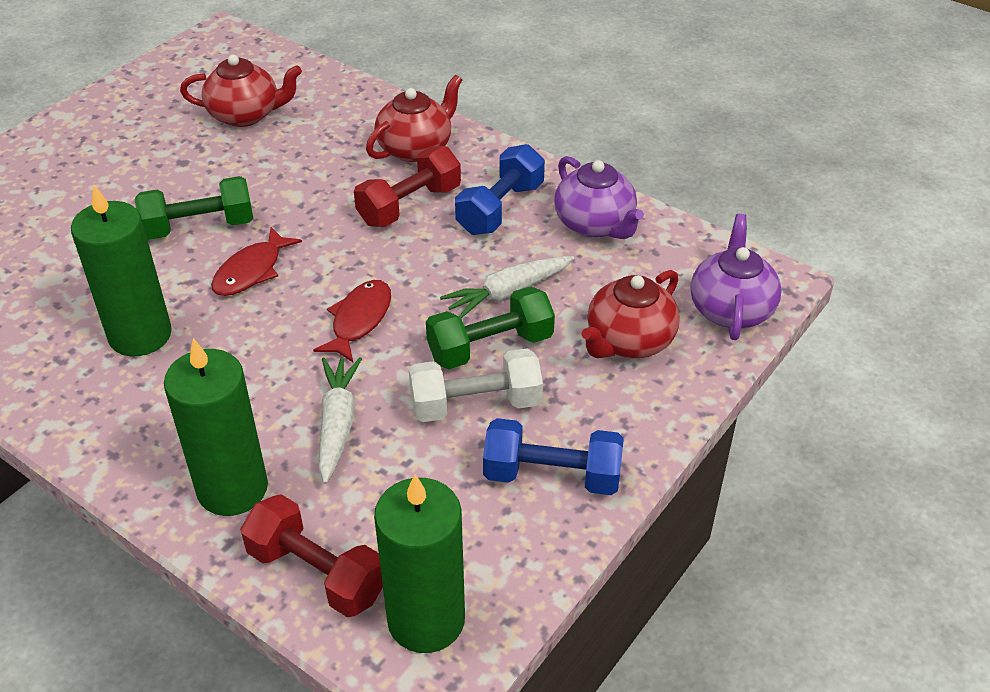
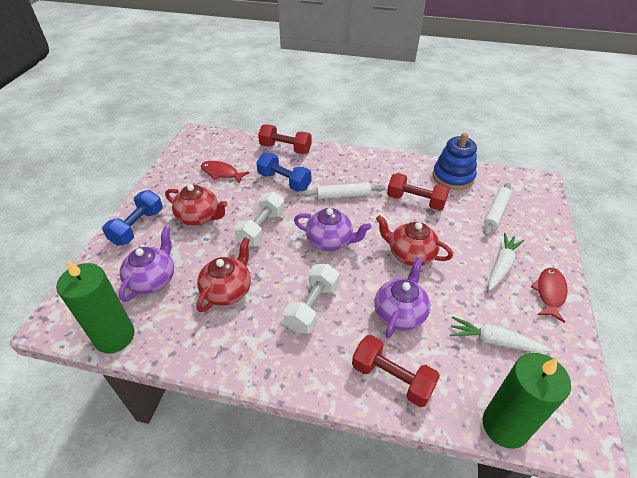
blue stacking toy: 0 -> 1
green candle: 3 -> 2
green dumbbell: 2 -> 0
purple teapot: 2 -> 3
red dumbbell: 2 -> 3
white dumbbell: 1 -> 2
white rolling pin: 0 -> 2

